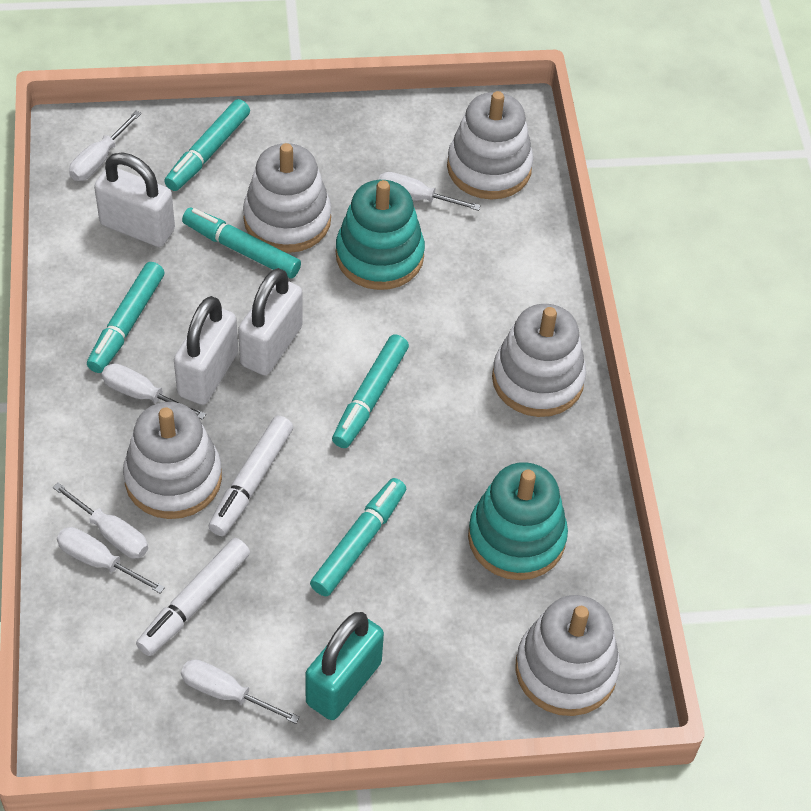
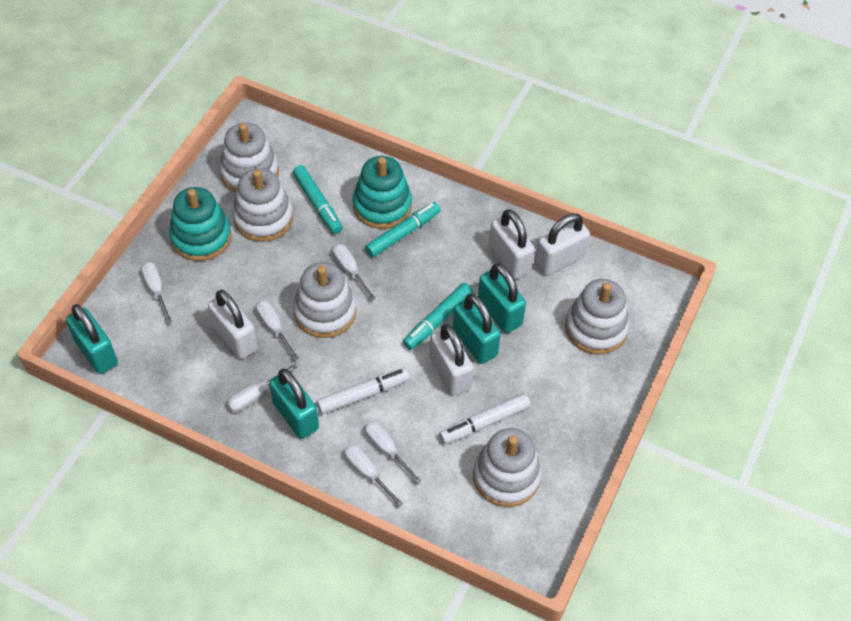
turquoise marker: 5 -> 3
turquoise padlock: 1 -> 4
white padlock: 3 -> 4

